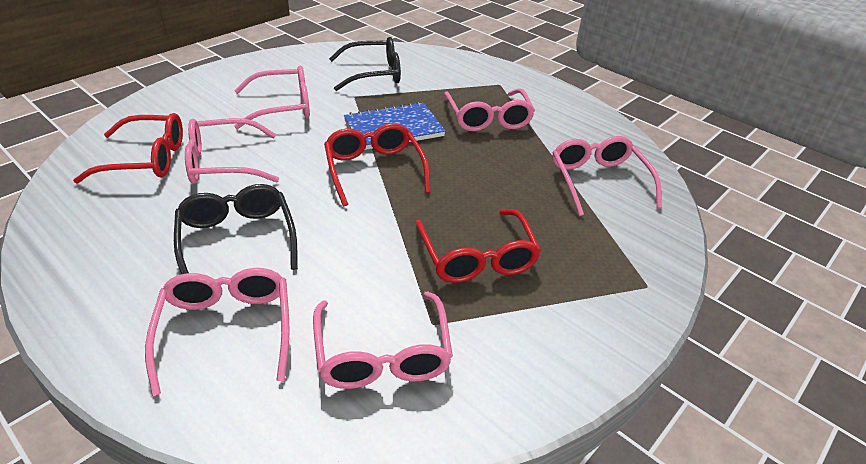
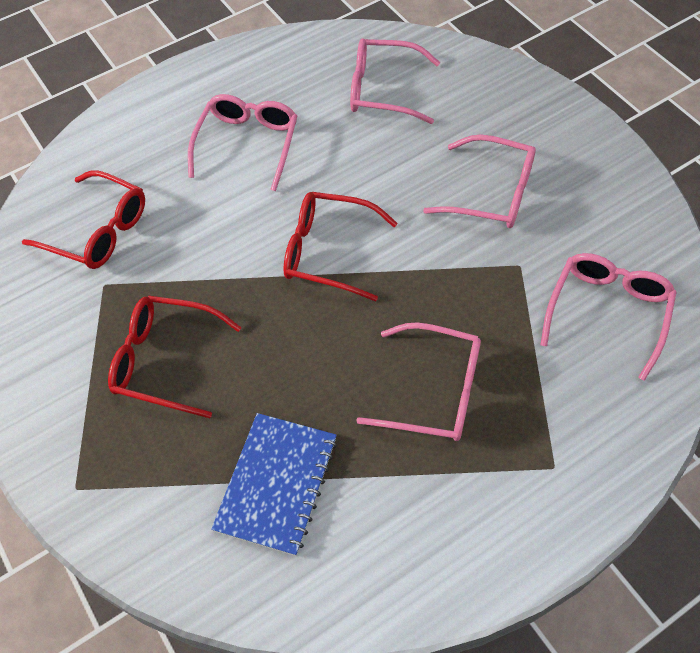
black glasses: 2 -> 0
pink glasses: 6 -> 5

